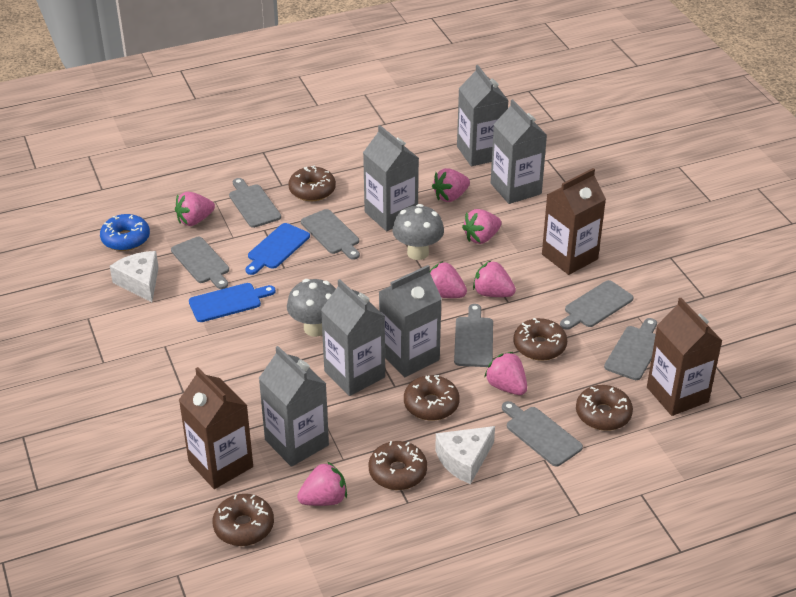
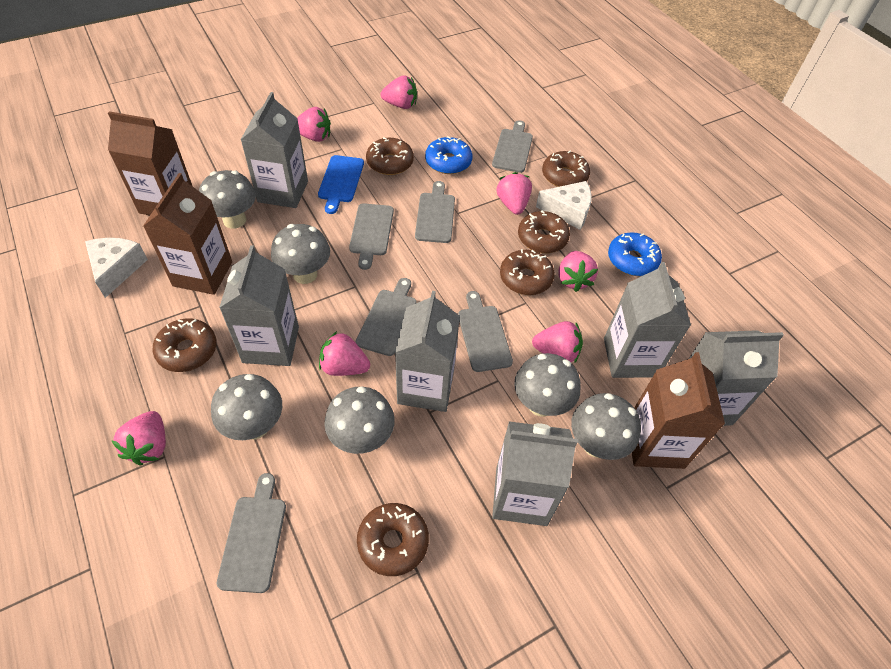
blue cutting board: 2 -> 1
blue donut: 1 -> 2
grey cutting board: 7 -> 6
grey mushroom: 2 -> 6

